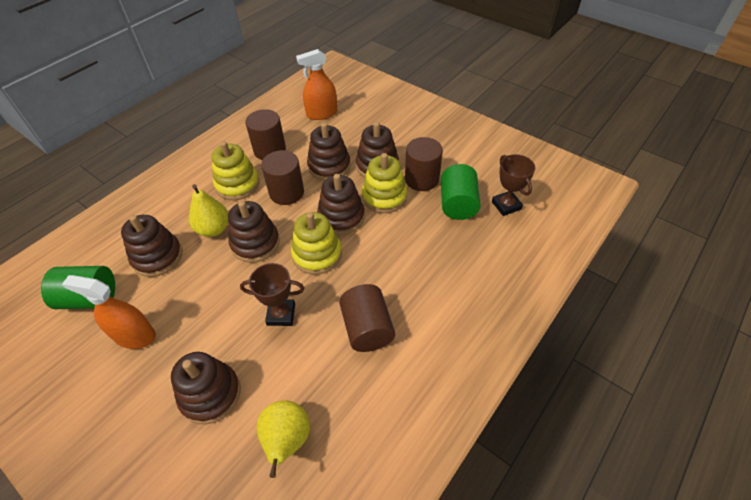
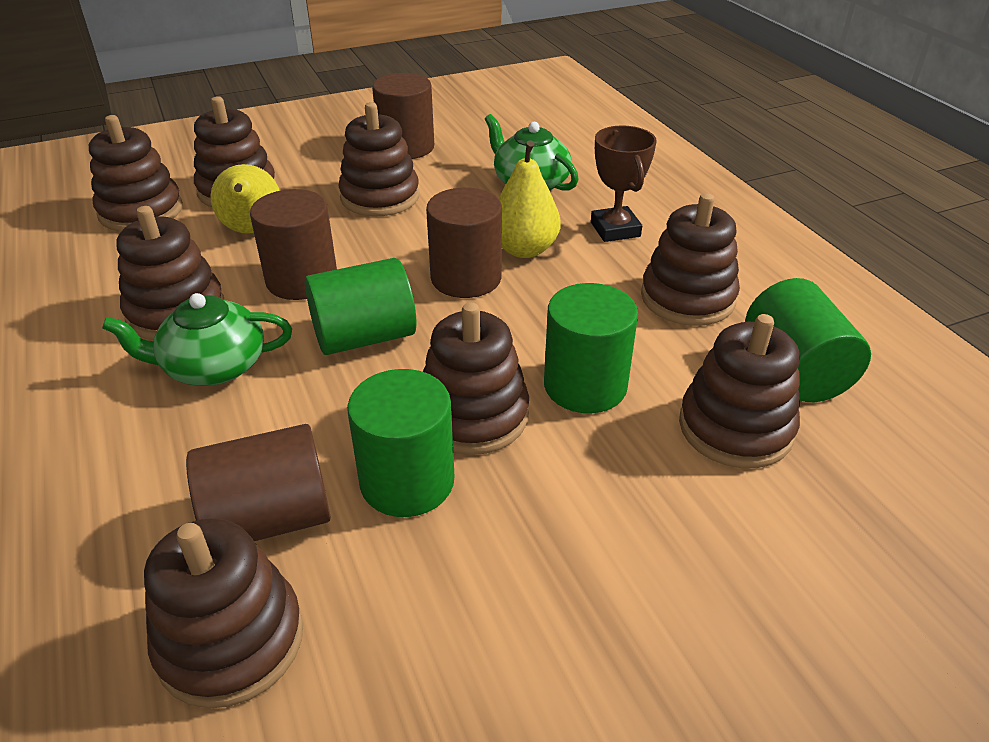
brown stacking toy: 6 -> 8
brown trophy: 2 -> 1
green cylinder: 2 -> 4
green teapot: 0 -> 2
orange spray bottle: 2 -> 0
yellow stacking toy: 3 -> 0

